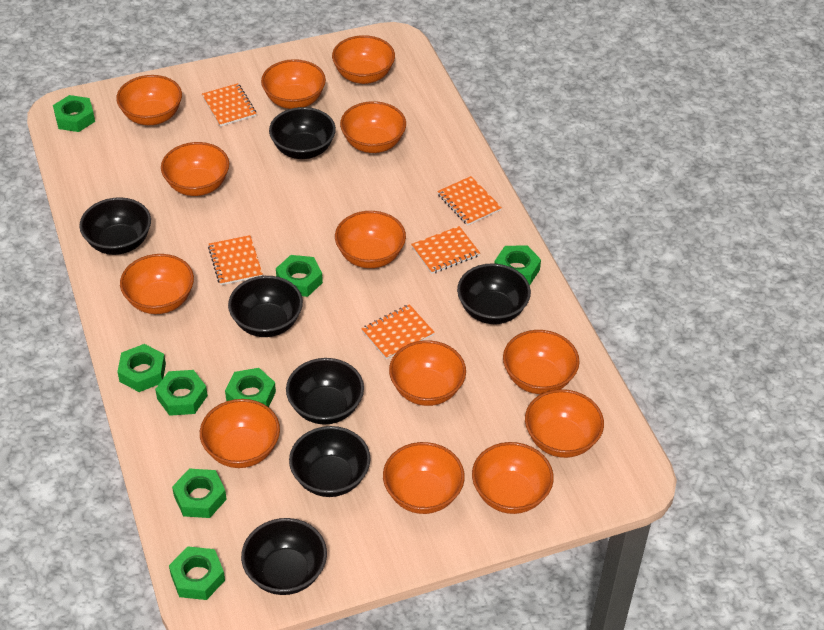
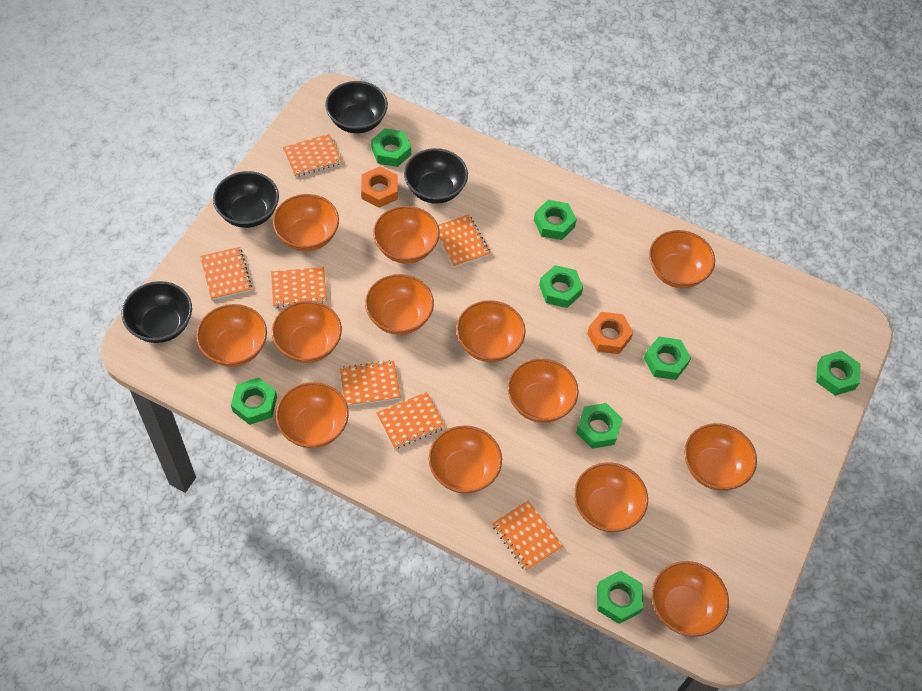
black bowl: 7 -> 4
orange notebook: 5 -> 7
orange nut: 0 -> 2

